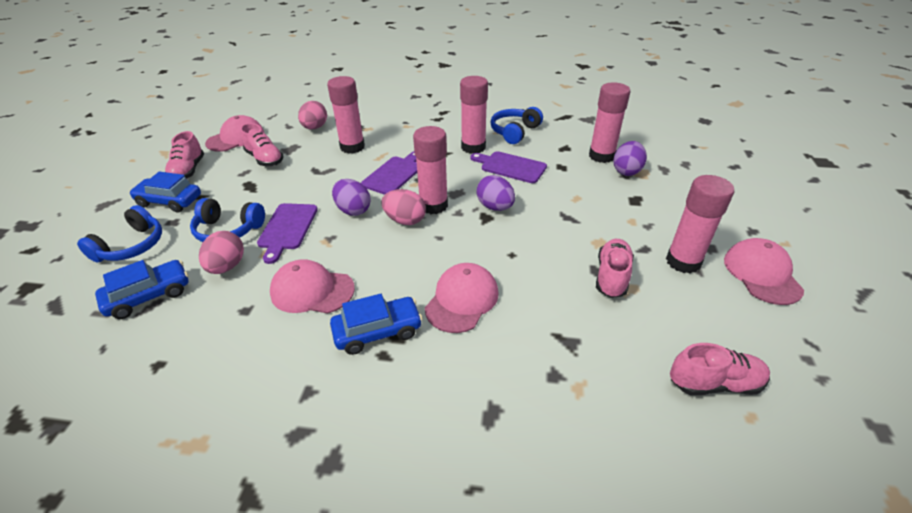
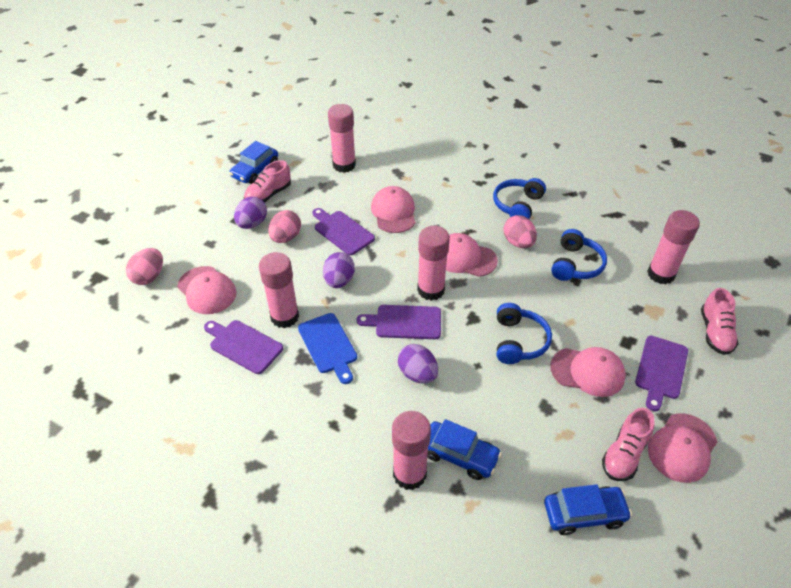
blue cutting board: 0 -> 1
pink cap: 4 -> 5
pink shoe: 4 -> 3
purple cutting board: 3 -> 4

